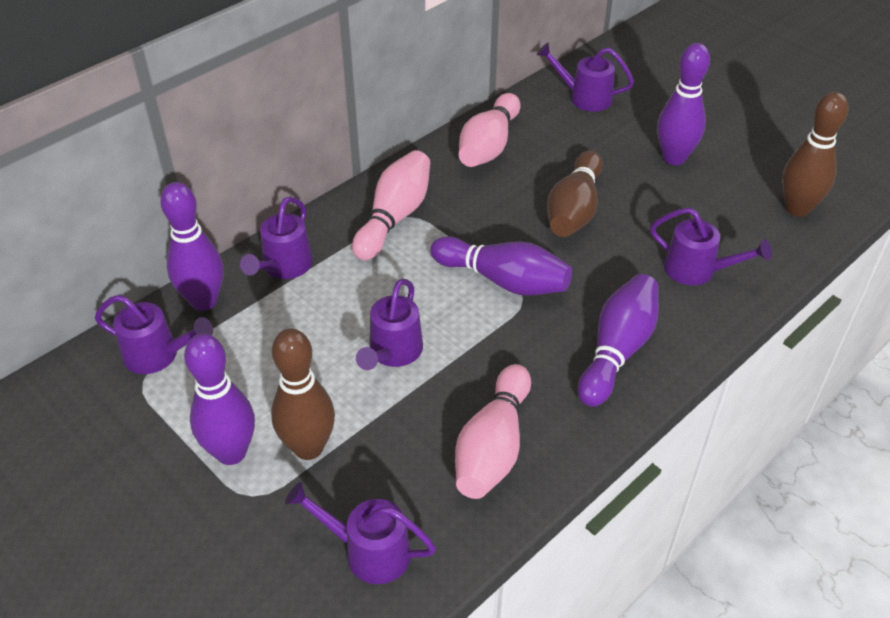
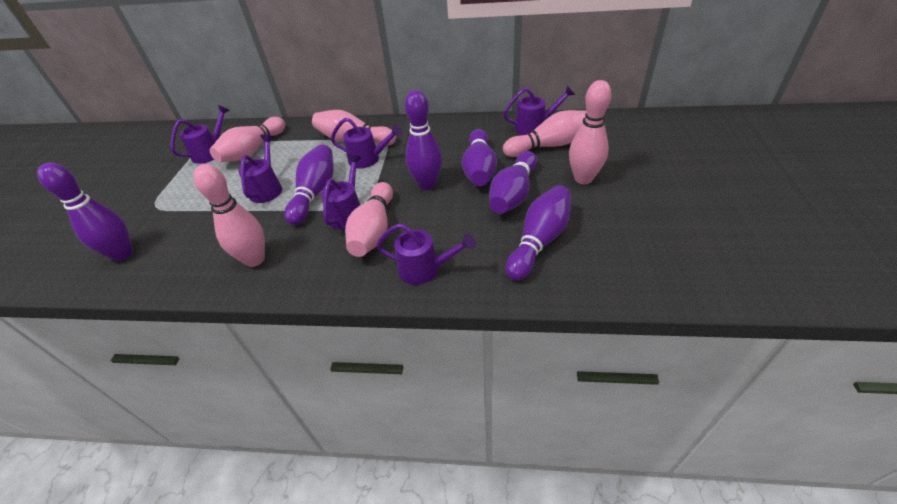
brown bowling pin: 3 -> 0
pink bowling pin: 3 -> 6
purple bowling pin: 5 -> 6

